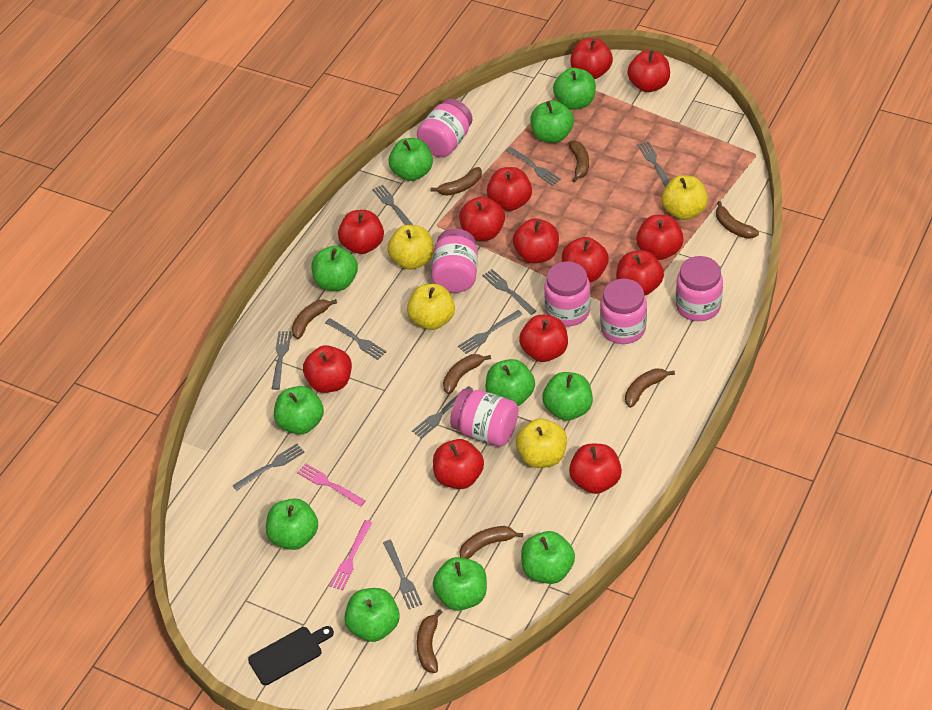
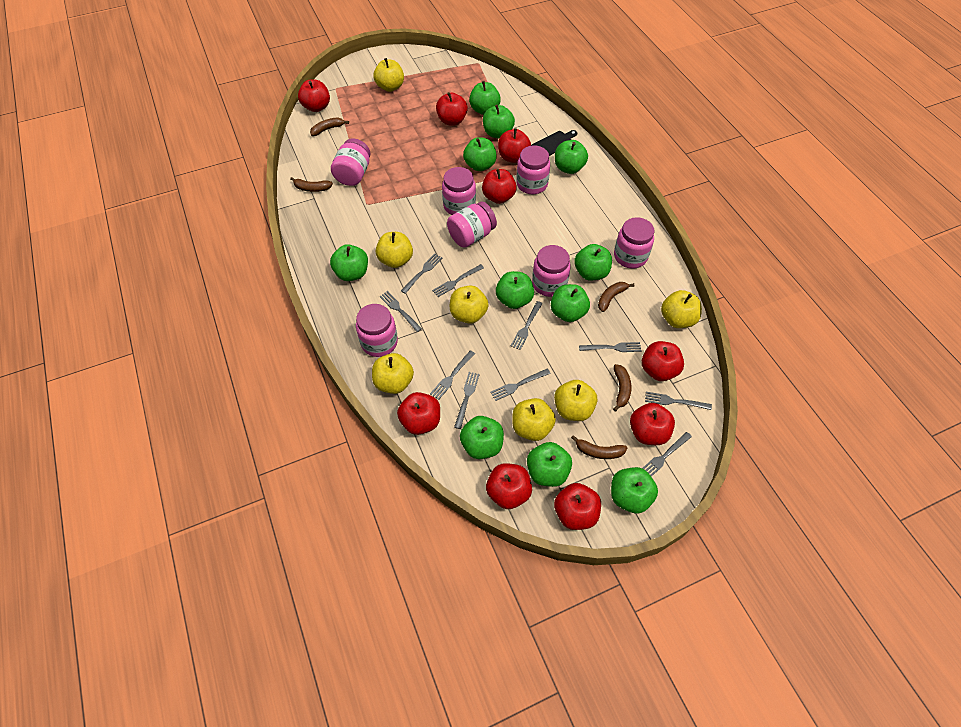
brown banana: 8 -> 5
pink fork: 2 -> 0
pink jar: 6 -> 7
red apple: 13 -> 9
yellow apple: 4 -> 7

